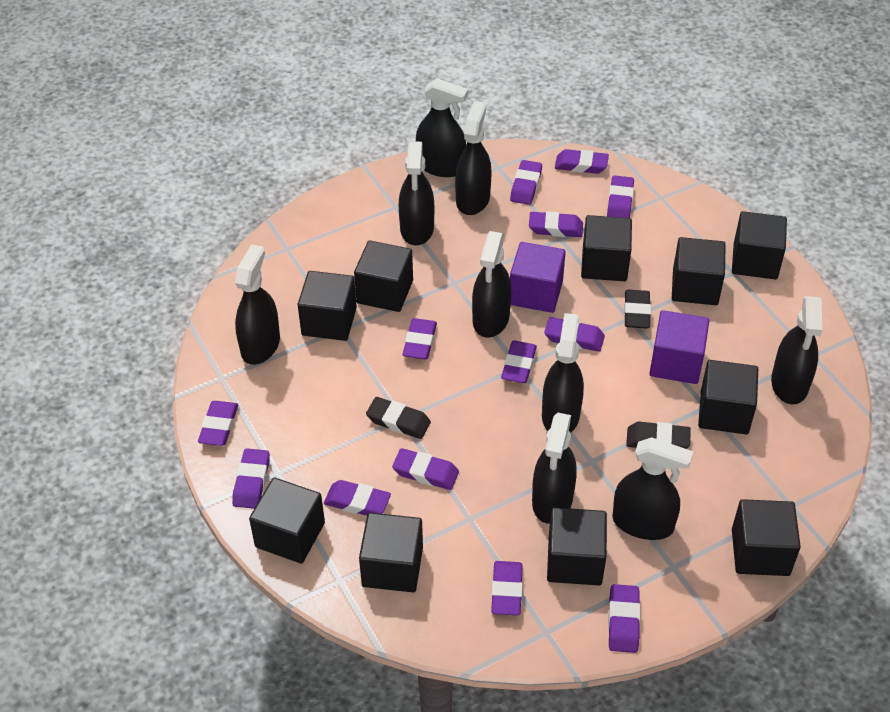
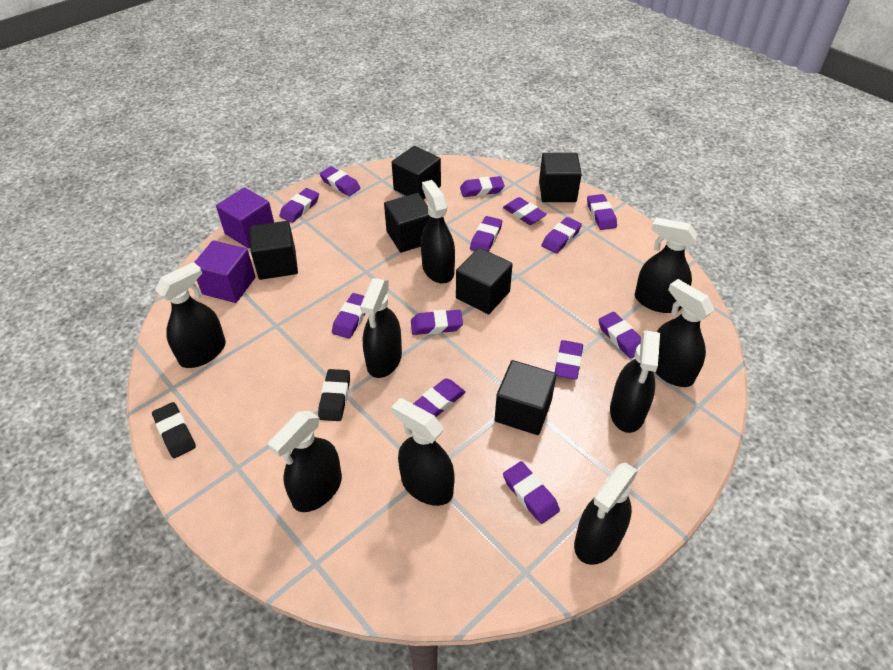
black cube: 10 -> 6
black eraser: 3 -> 2

